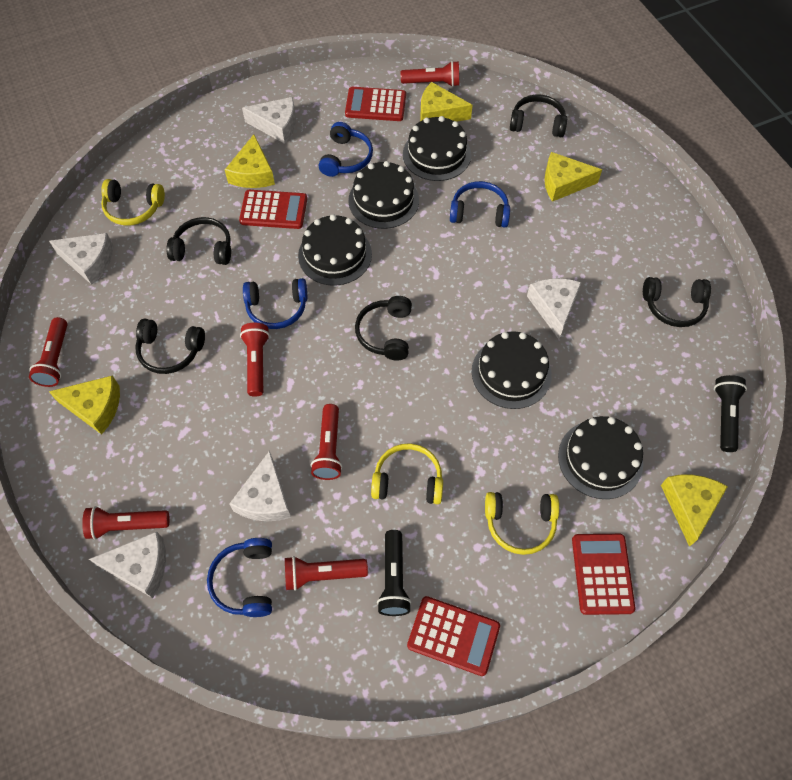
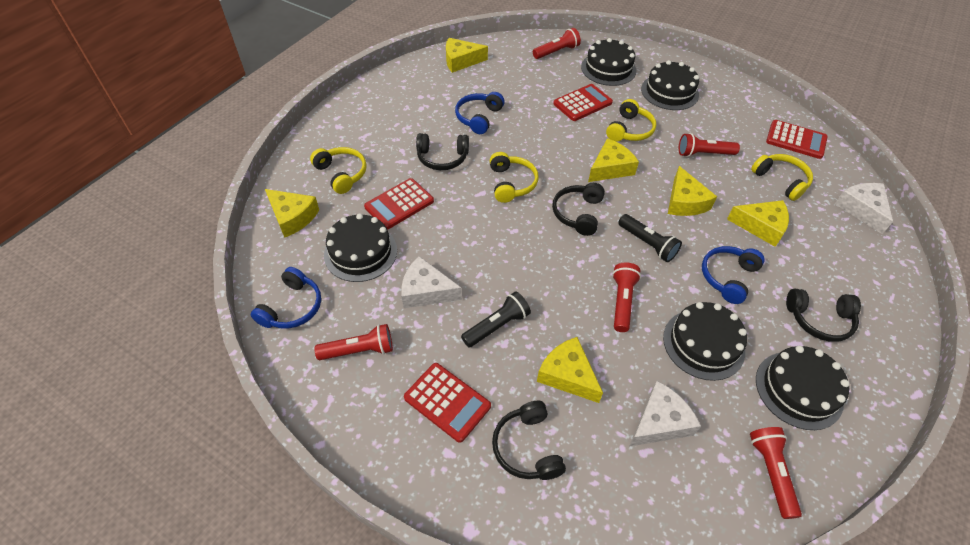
black headphones: 5 -> 4
blue headphones: 4 -> 3
red flashlight: 6 -> 5
white cheese: 5 -> 3
yellow cheese: 5 -> 6
yellow headphones: 3 -> 4

